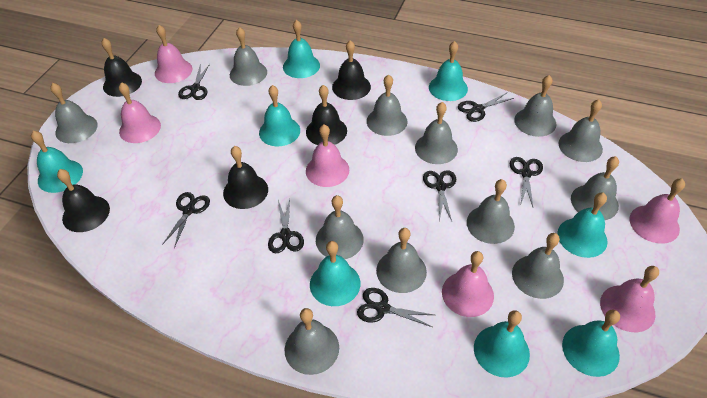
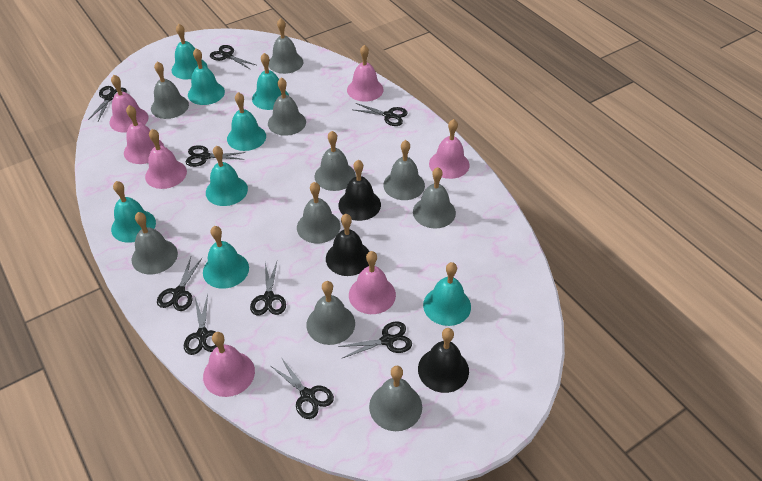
black bell: 5 -> 3
black scissors: 7 -> 9
grey bell: 12 -> 10
pink bell: 6 -> 7

